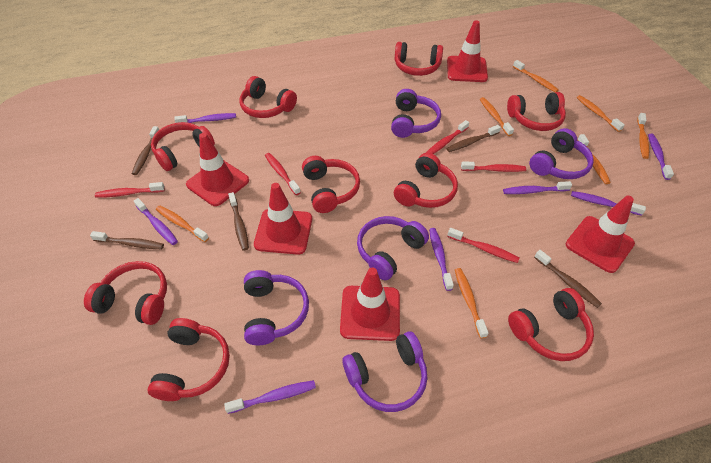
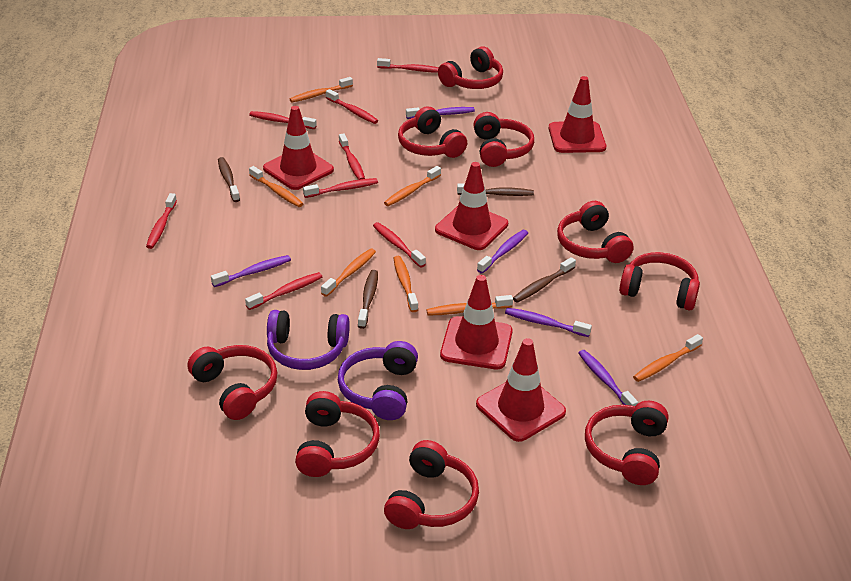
brown toothbrush: 5 -> 4
purple headphones: 5 -> 2
purple toothbrush: 7 -> 5
red toothbrush: 5 -> 8

